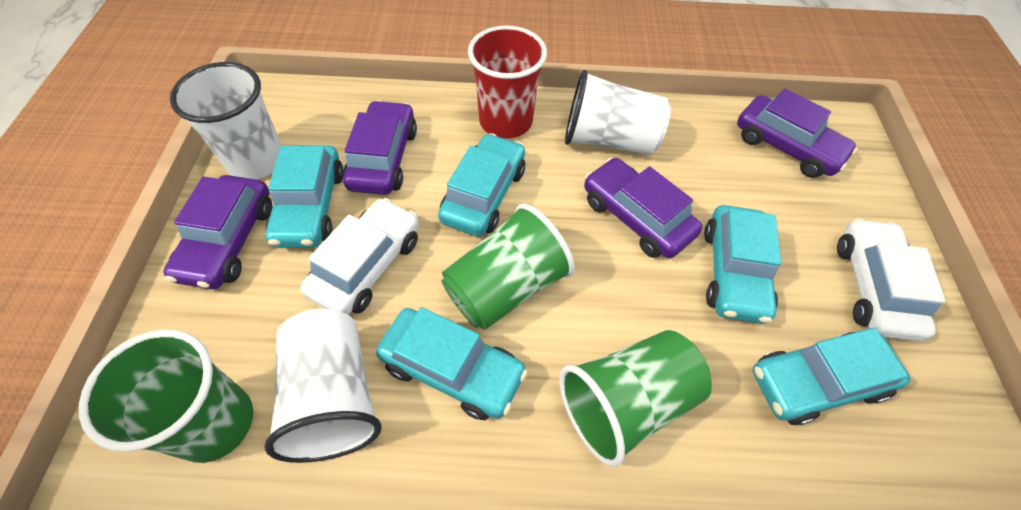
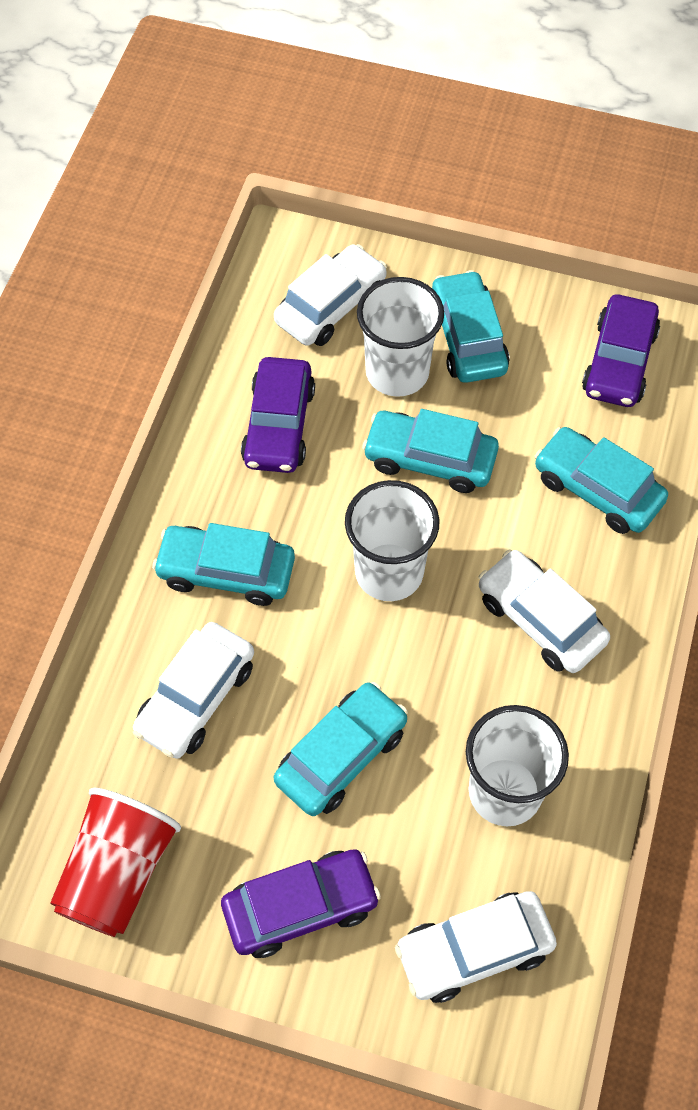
green cup: 3 -> 0
purple car: 4 -> 3
white car: 2 -> 4

